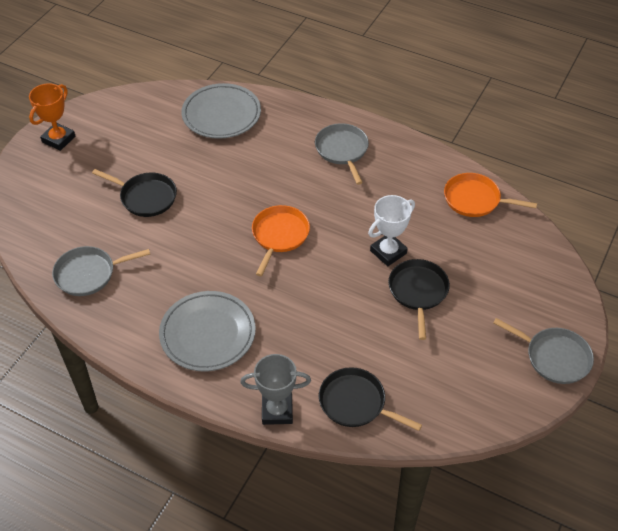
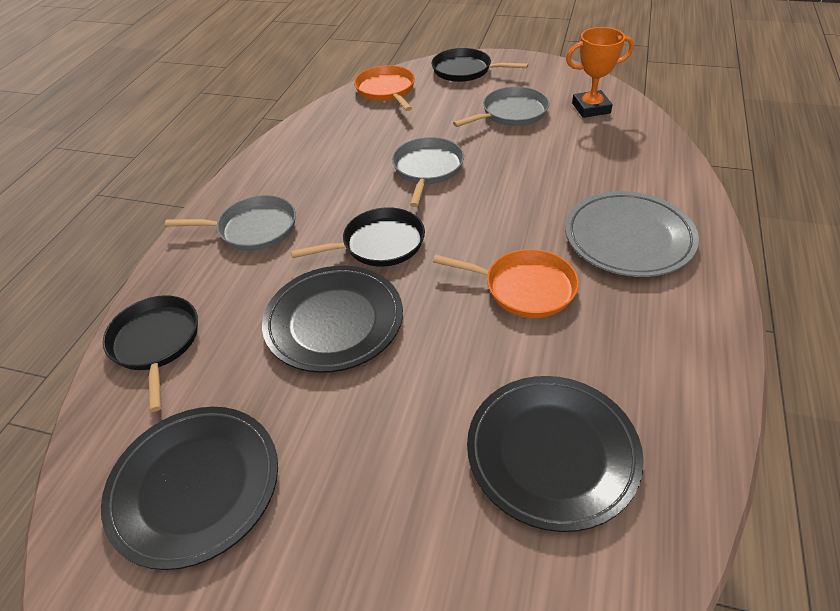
black plate: 0 -> 3
grey plate: 2 -> 1
grey trophy: 1 -> 0
white trophy: 1 -> 0

